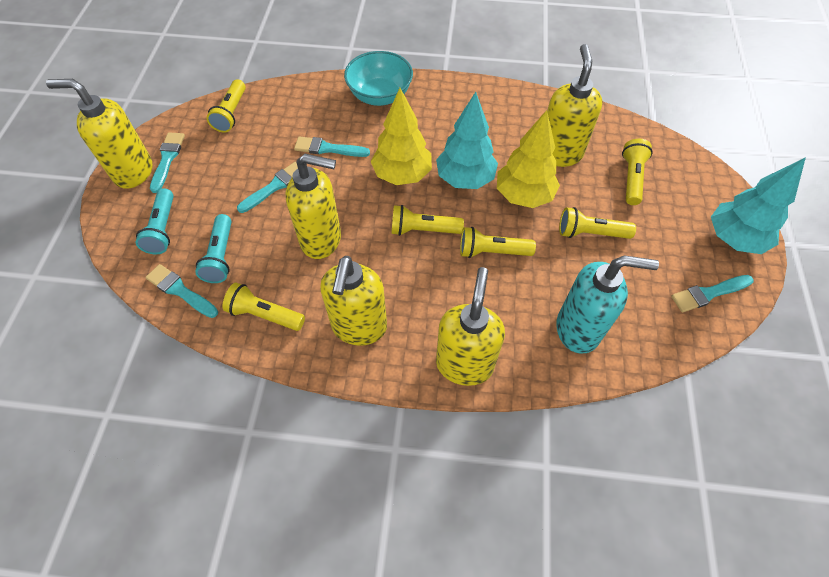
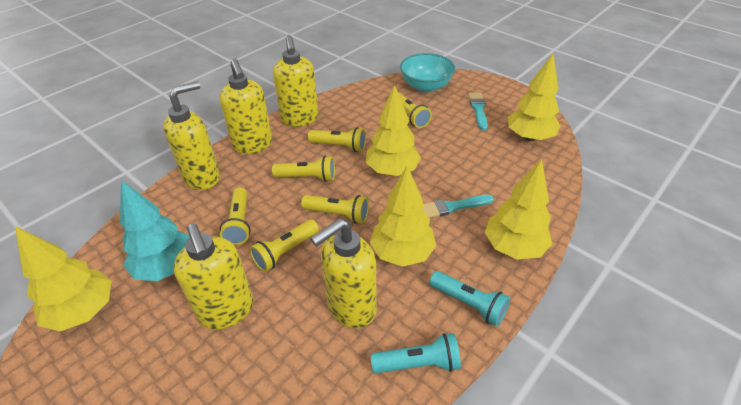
turquoise brush: 5 -> 2
turquoise soap dispenser: 1 -> 0
turquoise tree: 2 -> 1
yellow tree: 2 -> 5

